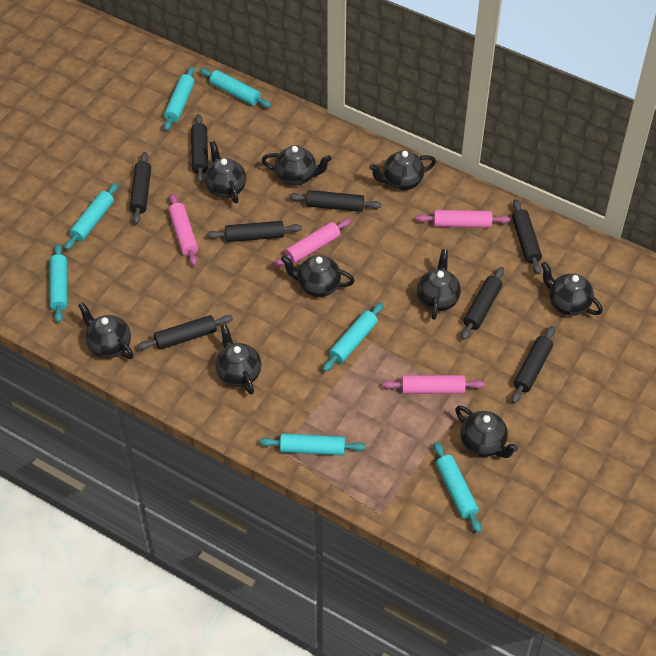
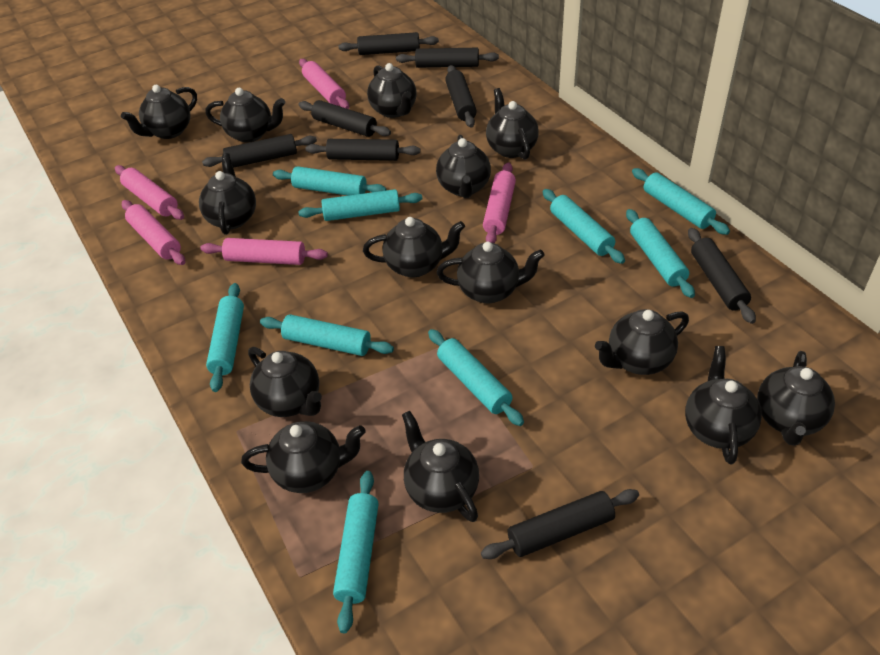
black teapot: 9 -> 14
pink rolling pin: 4 -> 5
turquoise rolling pin: 7 -> 9

